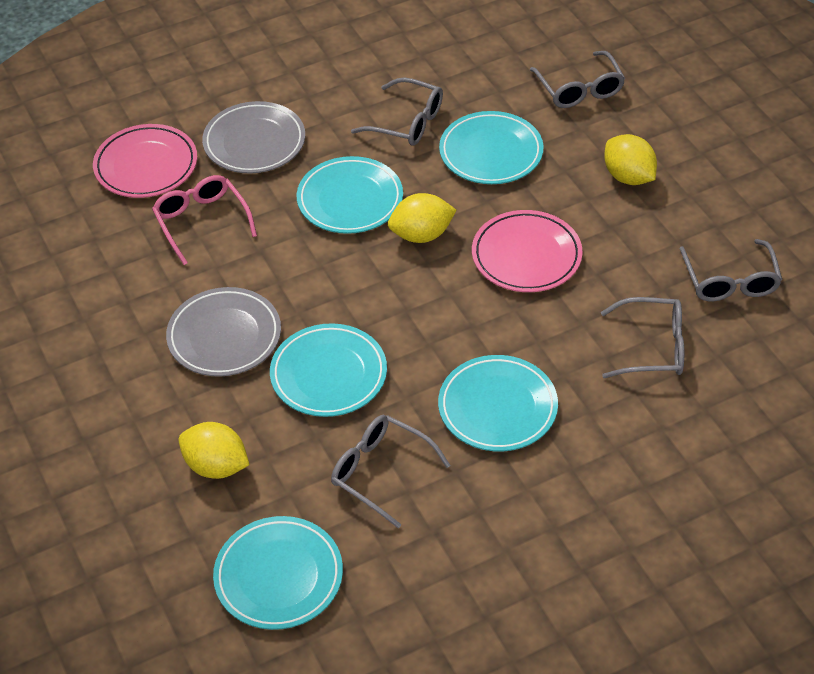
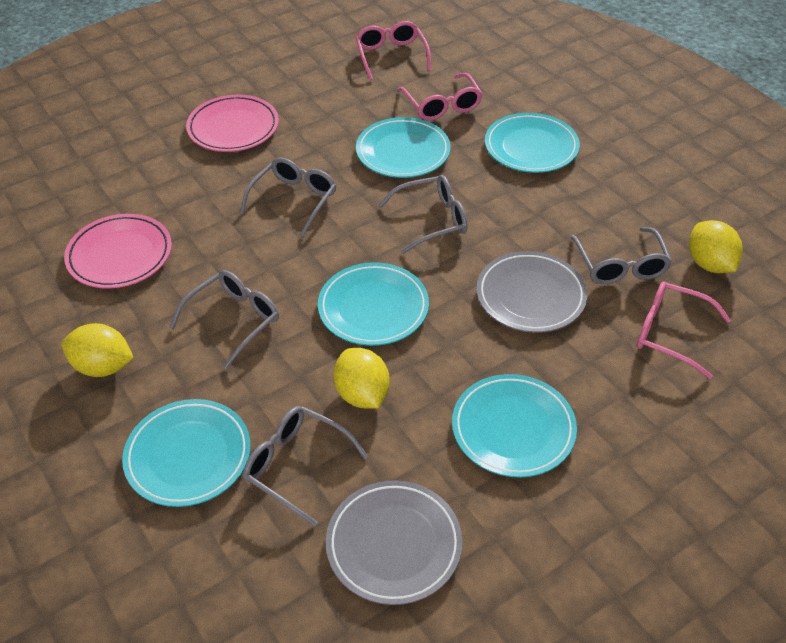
pink glasses: 1 -> 3

